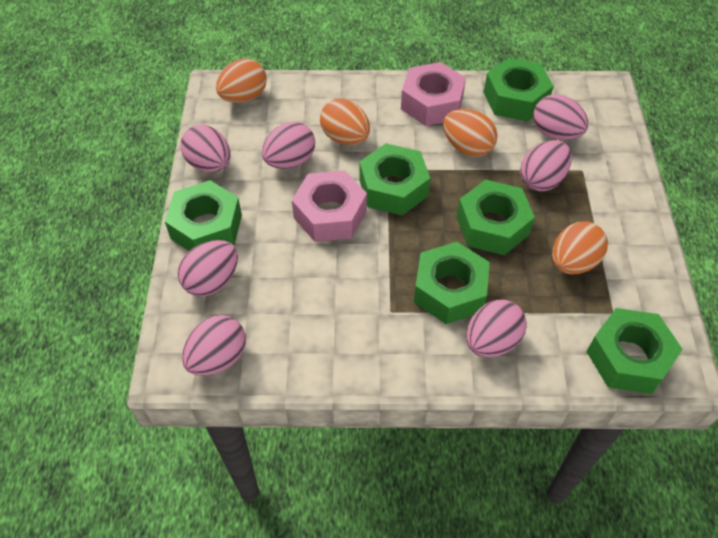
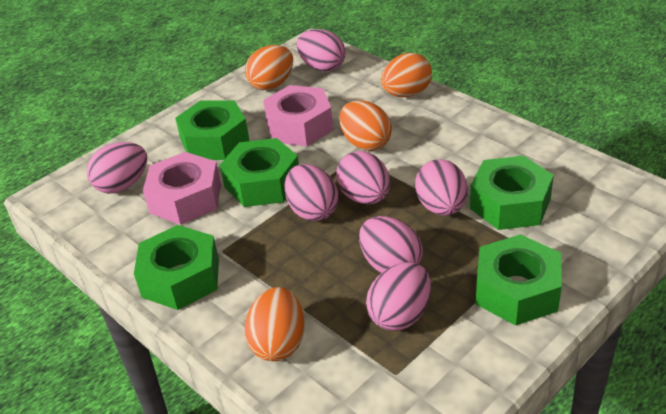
green nut: 6 -> 5

